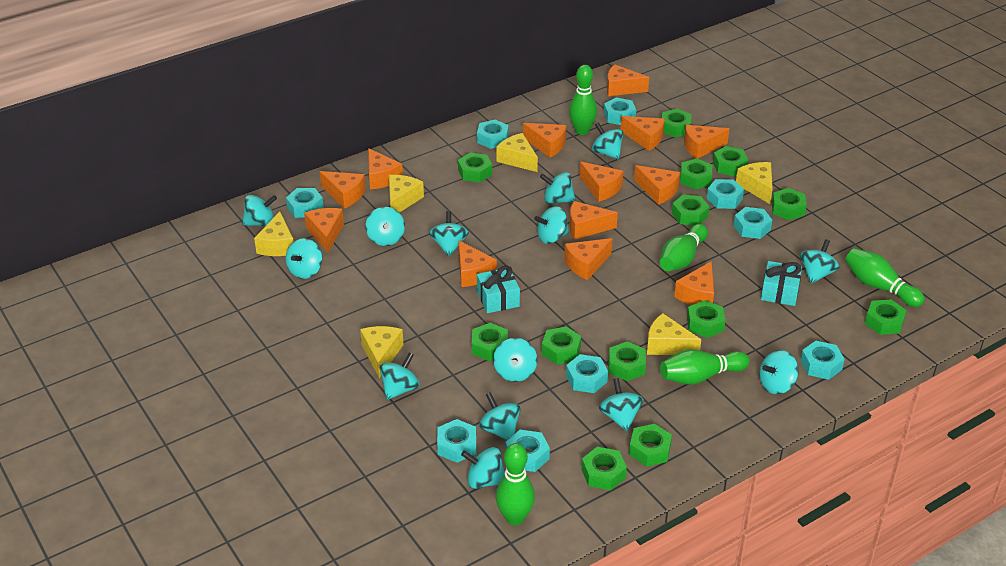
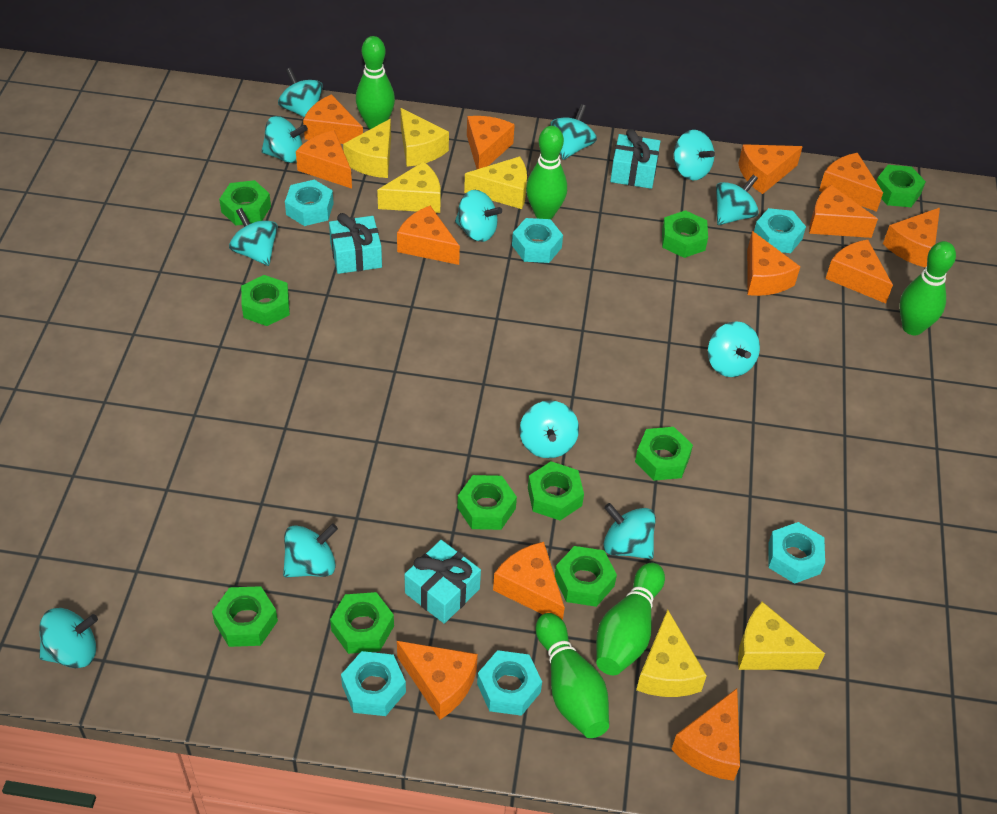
green nut: 13 -> 10
turquoise gift: 2 -> 3
turquoise nut: 9 -> 6
turquoise spinning top: 14 -> 12

